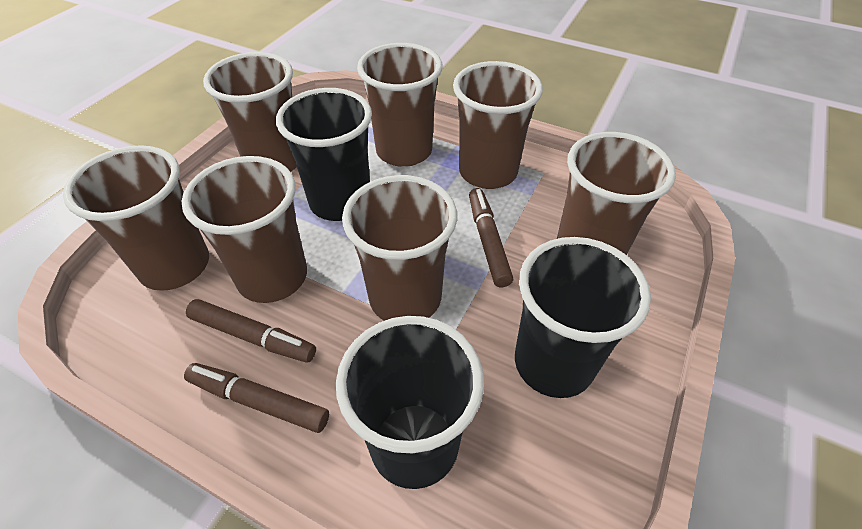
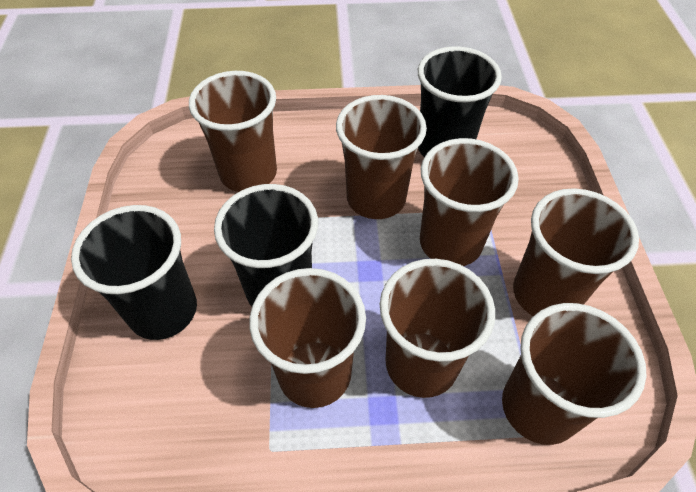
brown marker: 3 -> 0

